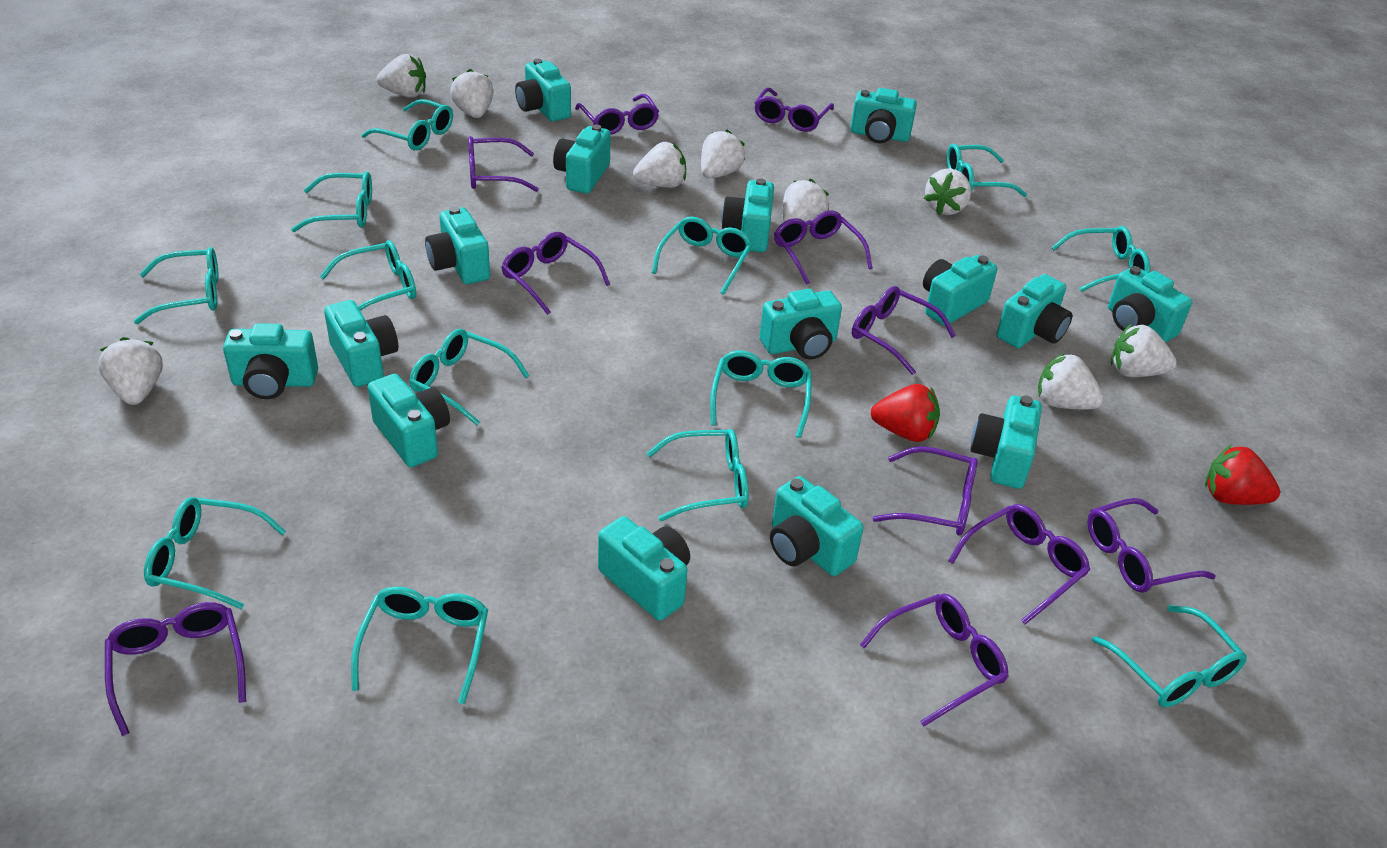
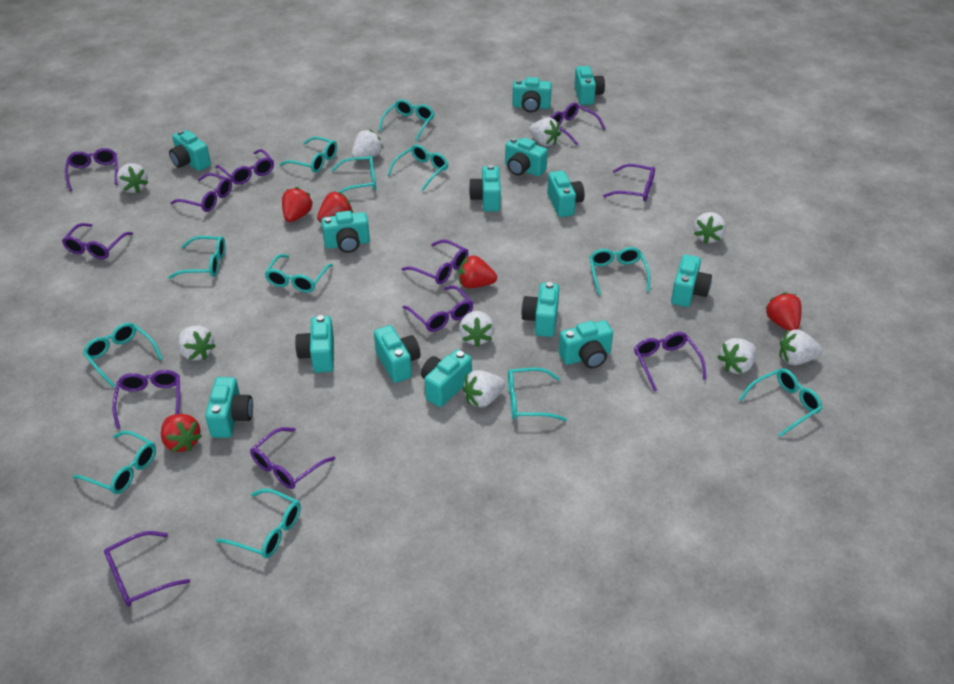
purple glasses: 11 -> 12
red strawberry: 2 -> 5
turquoise camera: 15 -> 14
turquoise glasses: 13 -> 12

